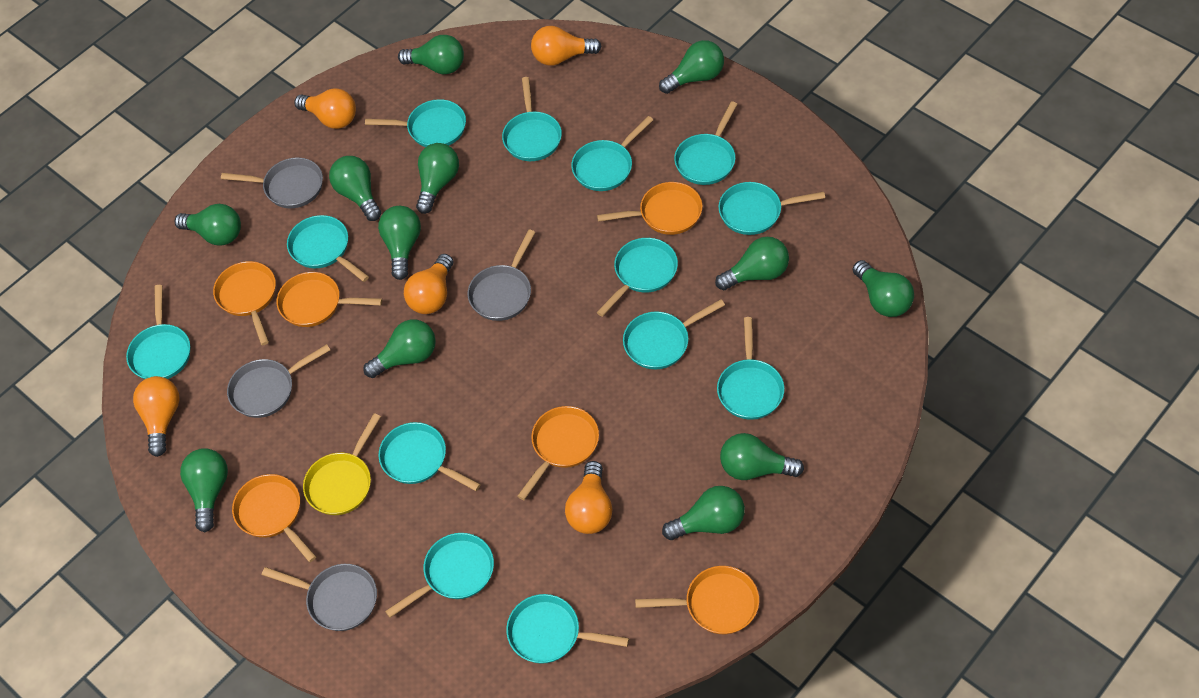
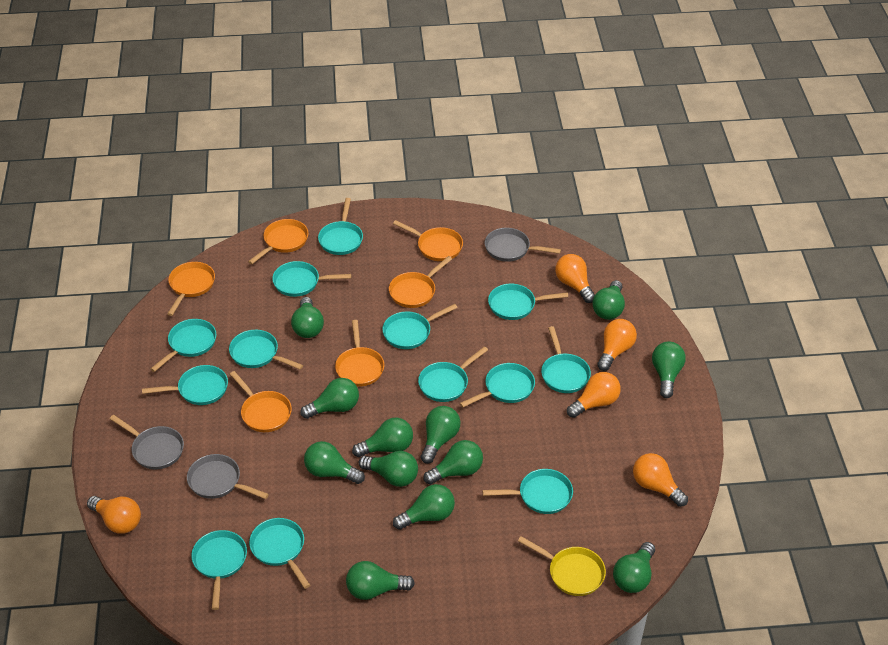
grey pan: 4 -> 3

